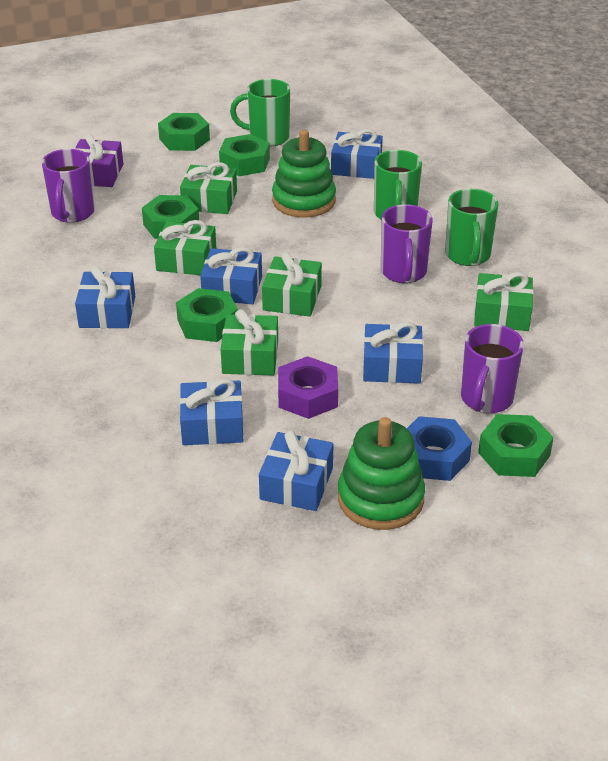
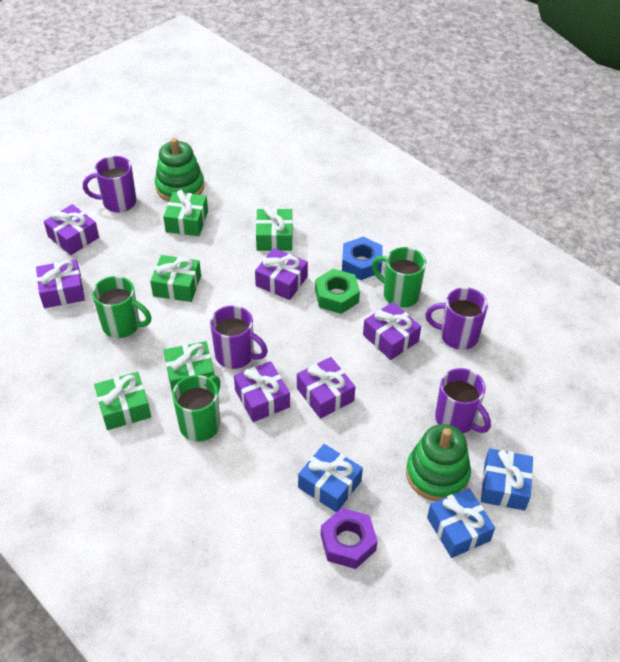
blue gift: 6 -> 3
green nut: 5 -> 1
purple gift: 1 -> 6
purple mug: 3 -> 4

